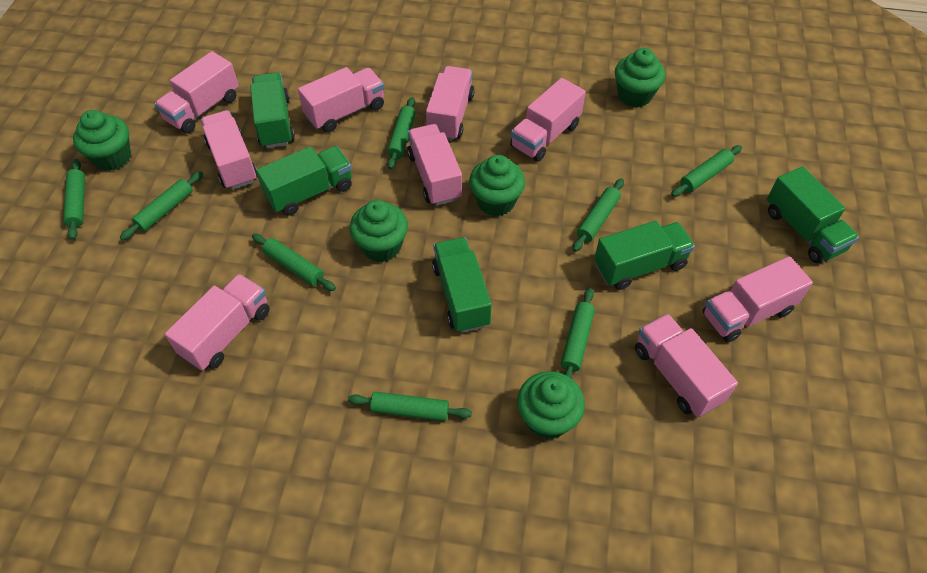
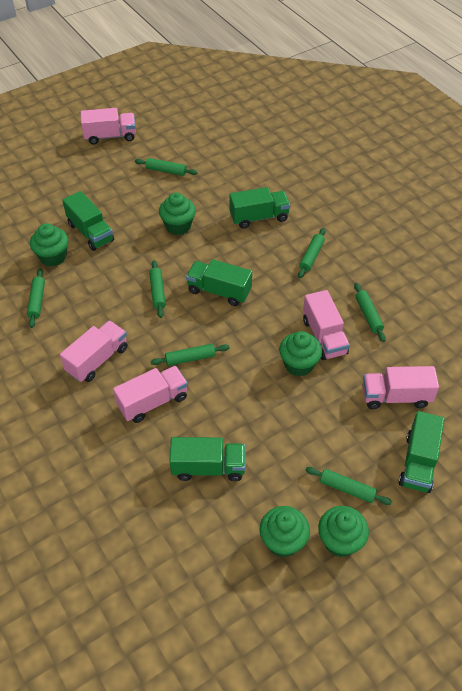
green rolling pin: 8 -> 7
pink truck: 9 -> 5

